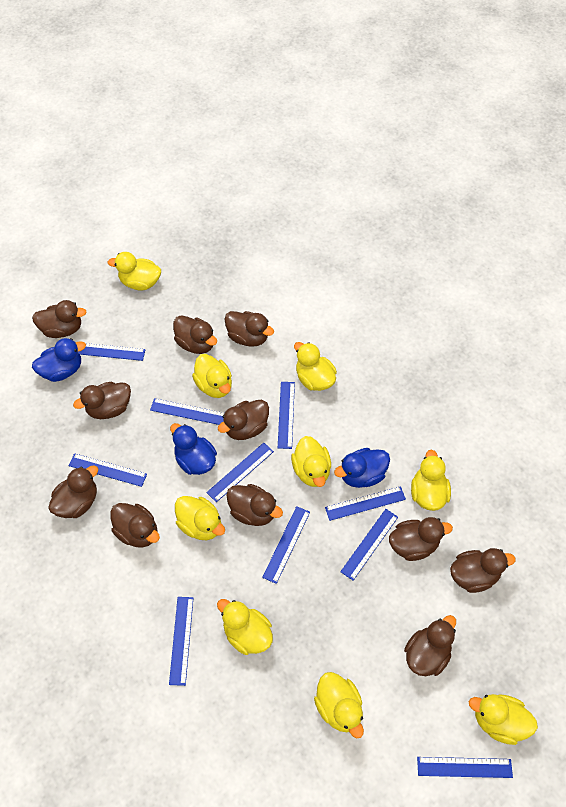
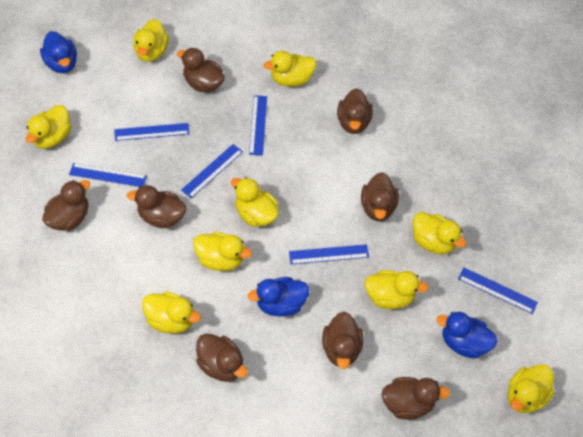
blue ruler: 10 -> 6
brown duck: 11 -> 8

